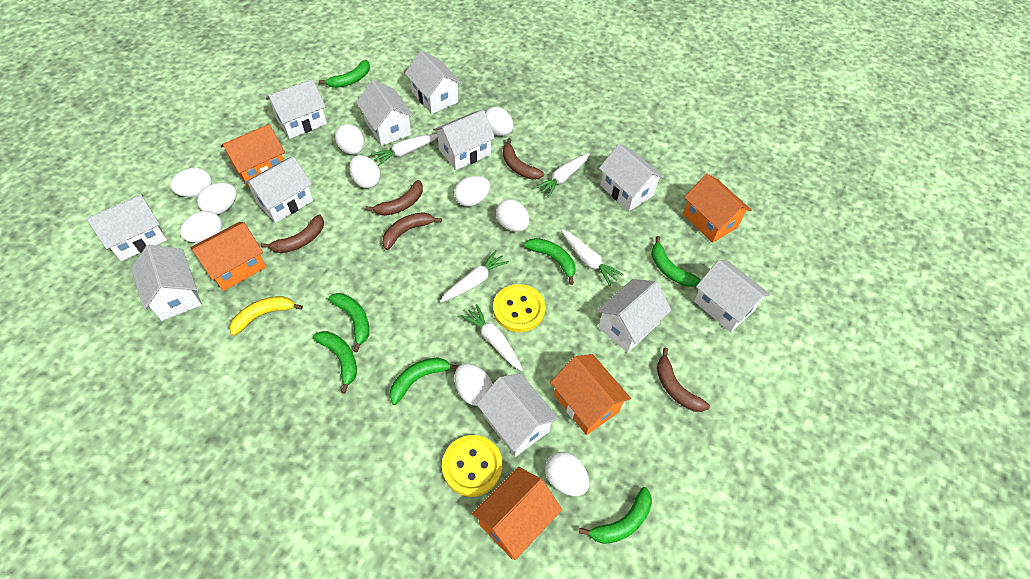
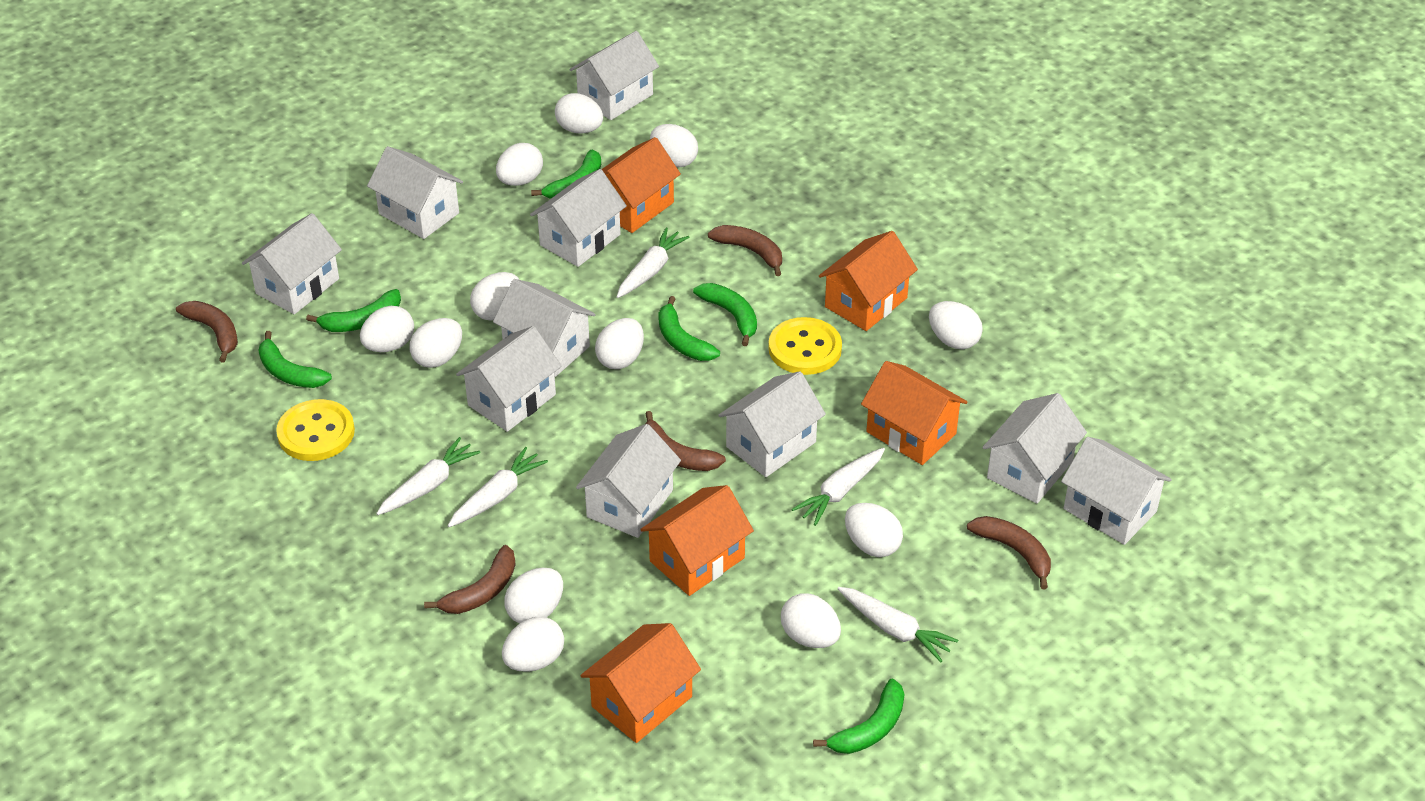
green banana: 7 -> 6
white egg: 10 -> 12
white house: 11 -> 10
yellow banana: 1 -> 0

